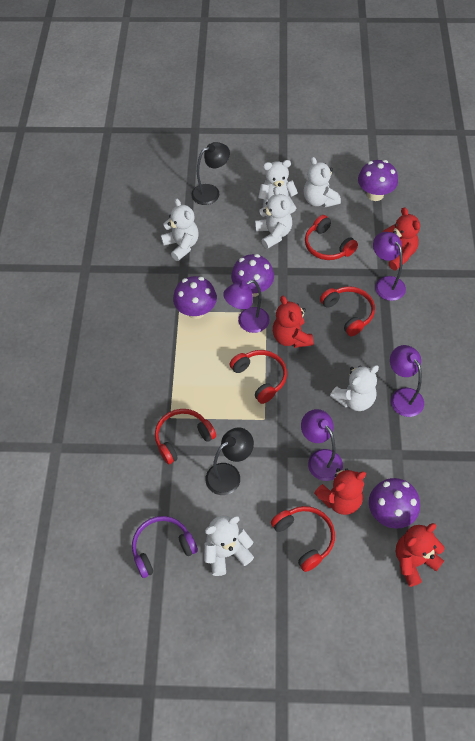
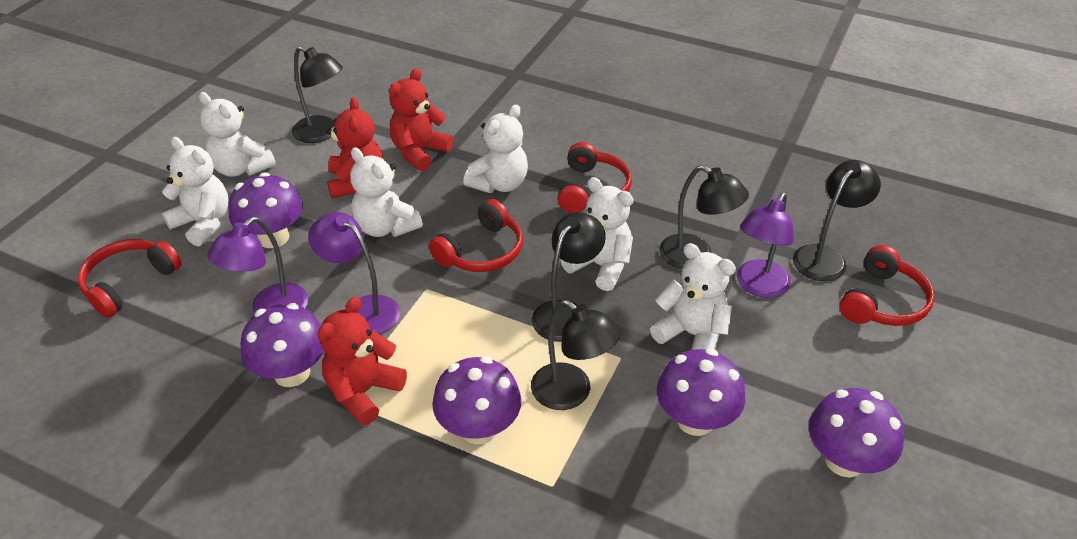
black lamp: 2 -> 5
purple headphones: 1 -> 0
purple lamp: 4 -> 3
purple mushroom: 4 -> 5
red headphones: 5 -> 4
red teddy bear: 4 -> 3

